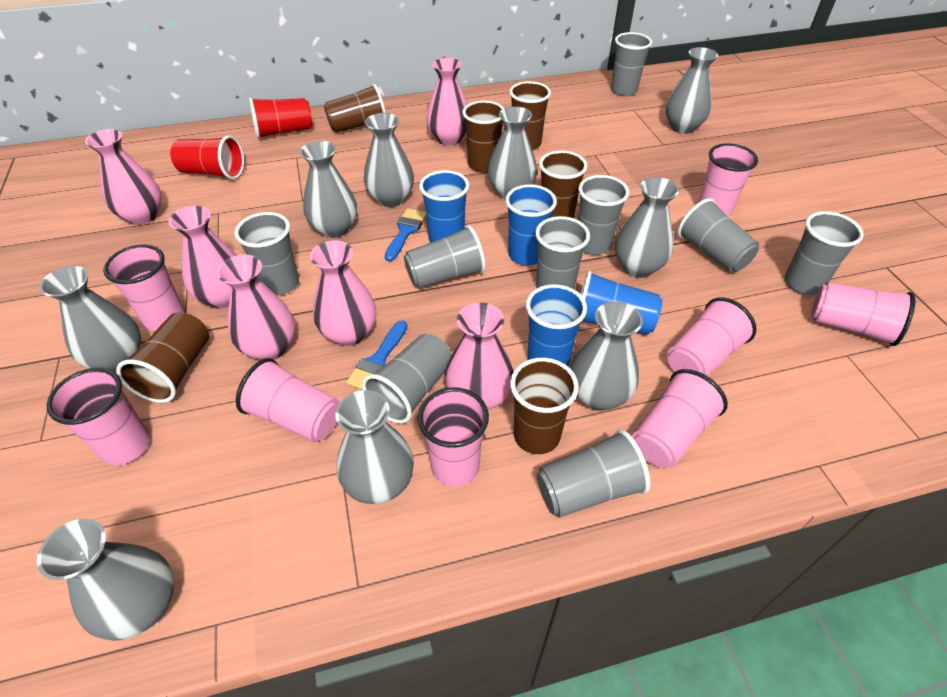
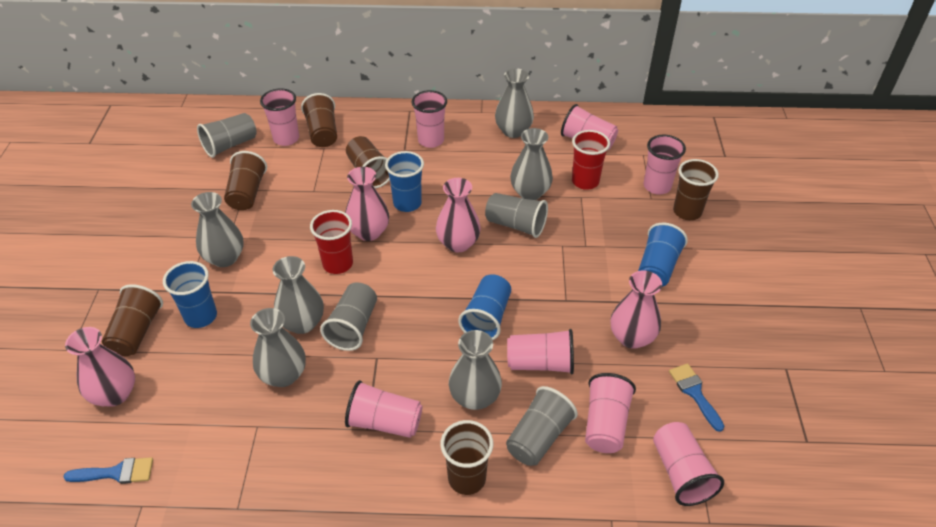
grey cup: 9 -> 4
grey vase: 9 -> 6
pink vase: 6 -> 4

